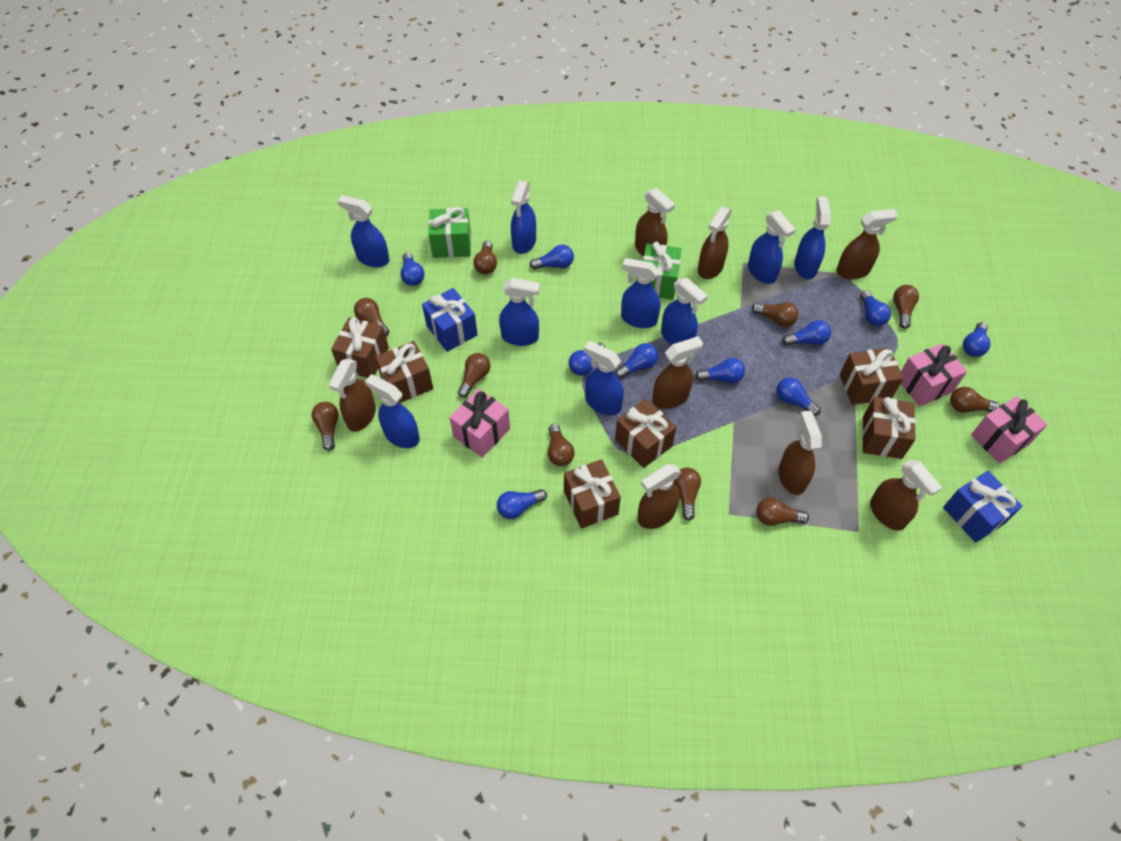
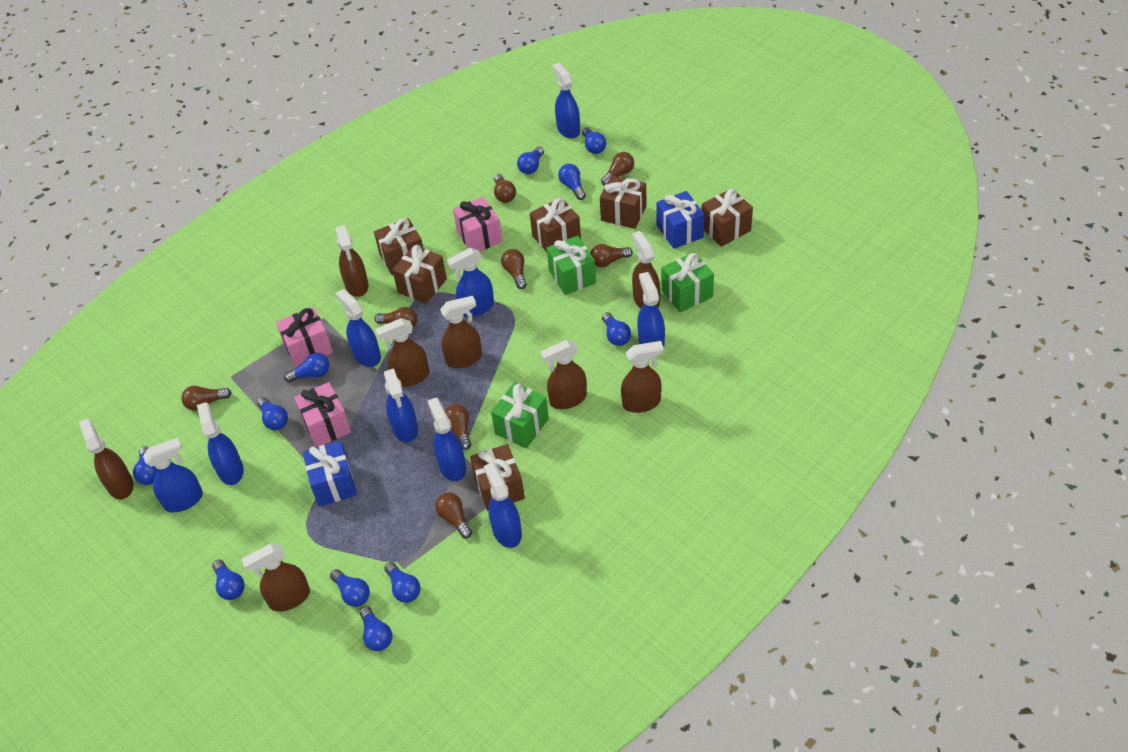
blue light bulb: 10 -> 11
brown light bulb: 10 -> 8
green gift: 2 -> 3

